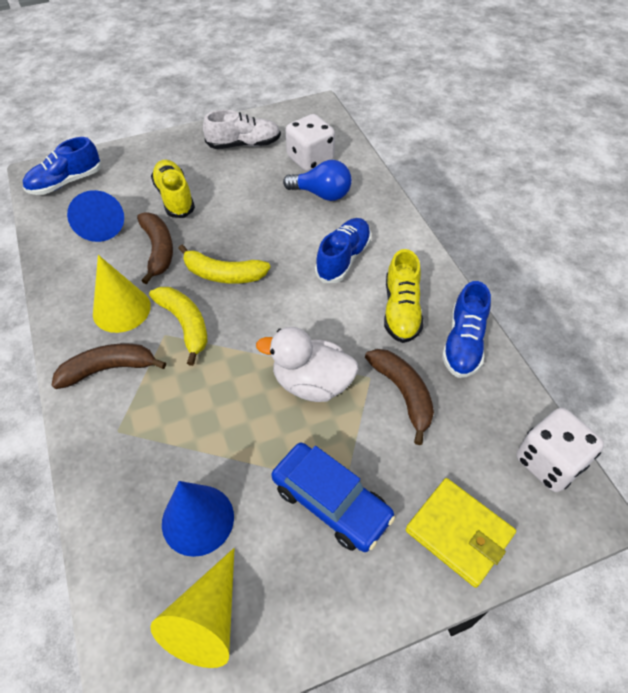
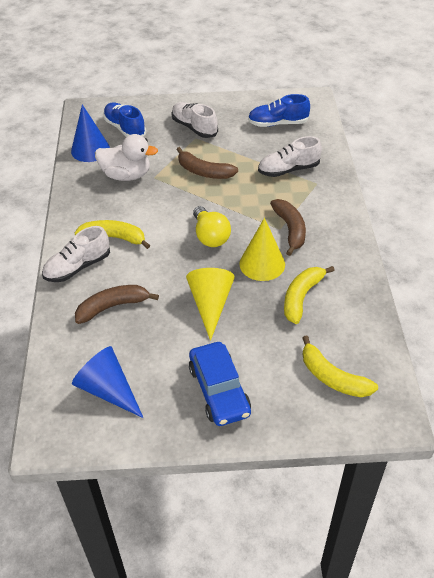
blue light bulb: 1 -> 0
blue shoe: 3 -> 2
white dice: 2 -> 0
white shoe: 1 -> 3
yellow banana: 2 -> 3
yellow light bulb: 0 -> 1
yellow shoe: 2 -> 0
yellow wallet: 1 -> 0

